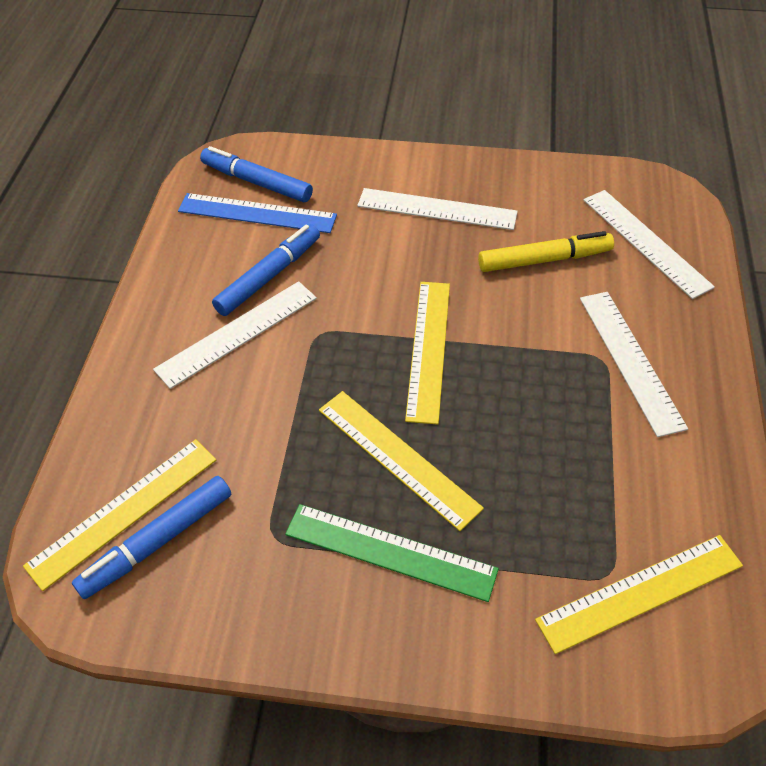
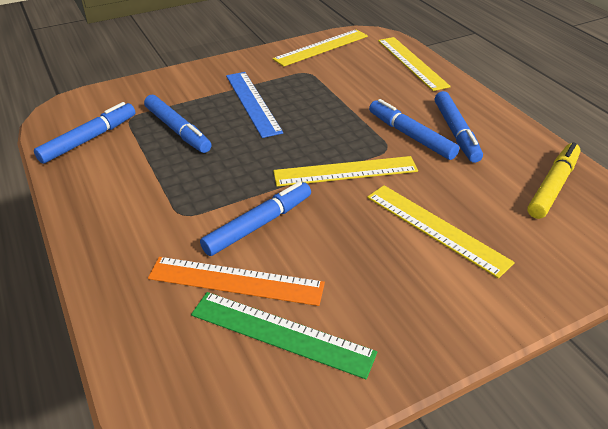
blue marker: 3 -> 5
orange ruler: 0 -> 1
white ruler: 4 -> 0

